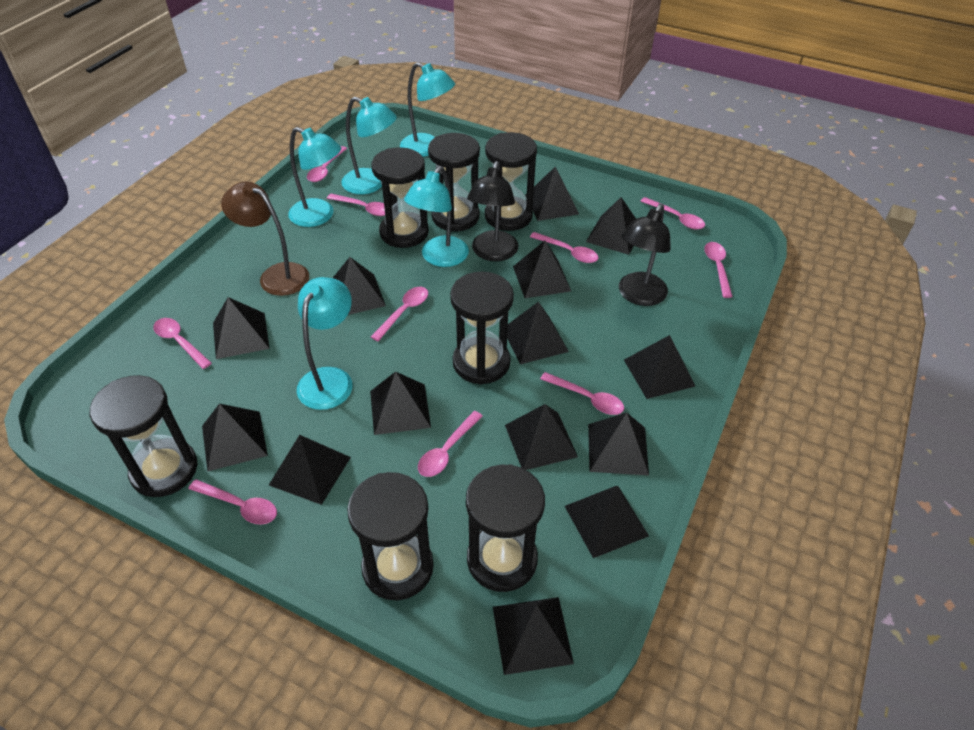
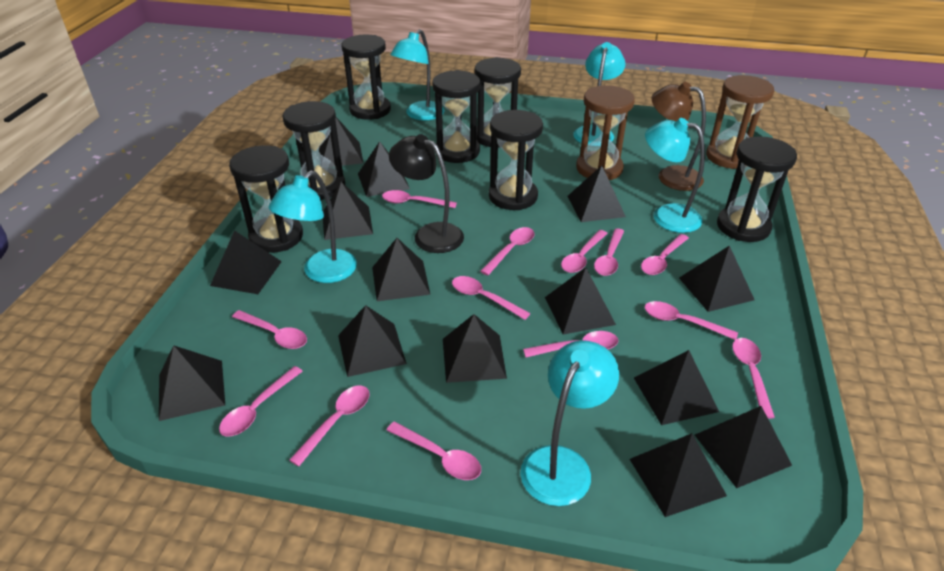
black lamp: 2 -> 1
brown hourglass: 0 -> 2
pink spoon: 10 -> 13

